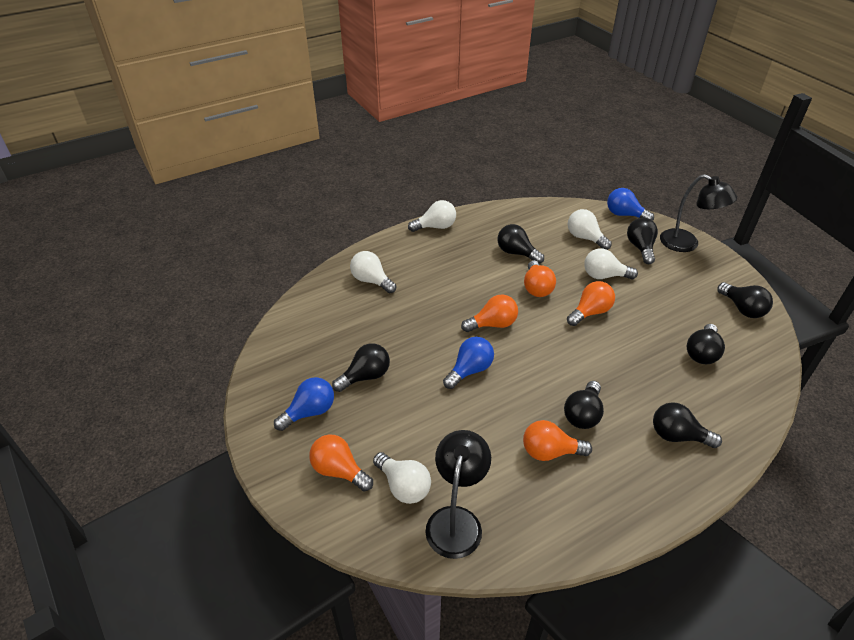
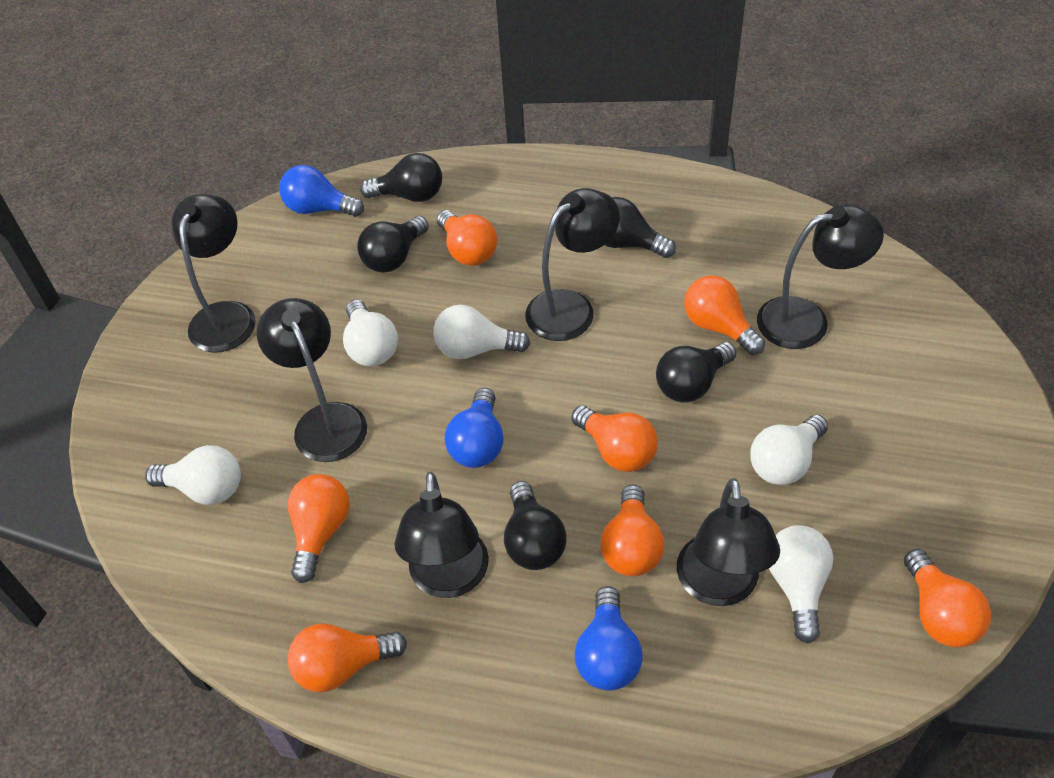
black lamp: 2 -> 6
black light bulb: 7 -> 5
orange light bulb: 5 -> 7

